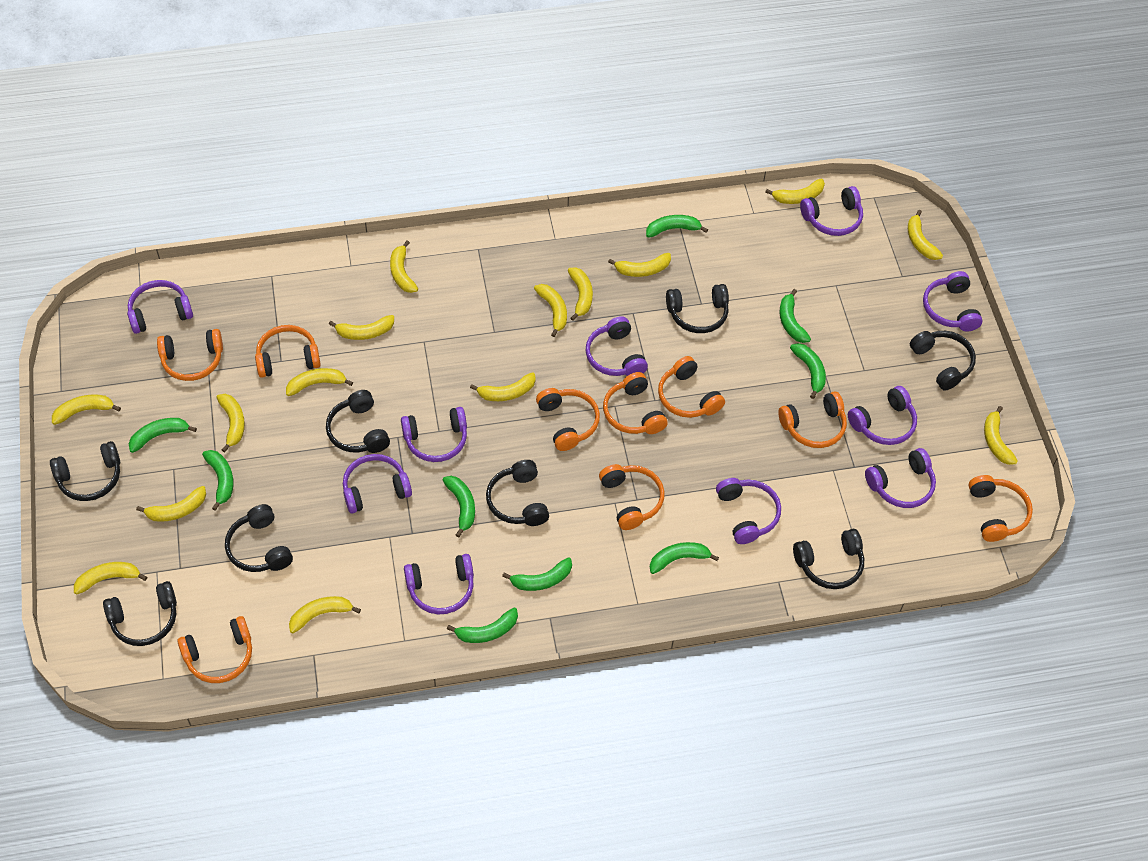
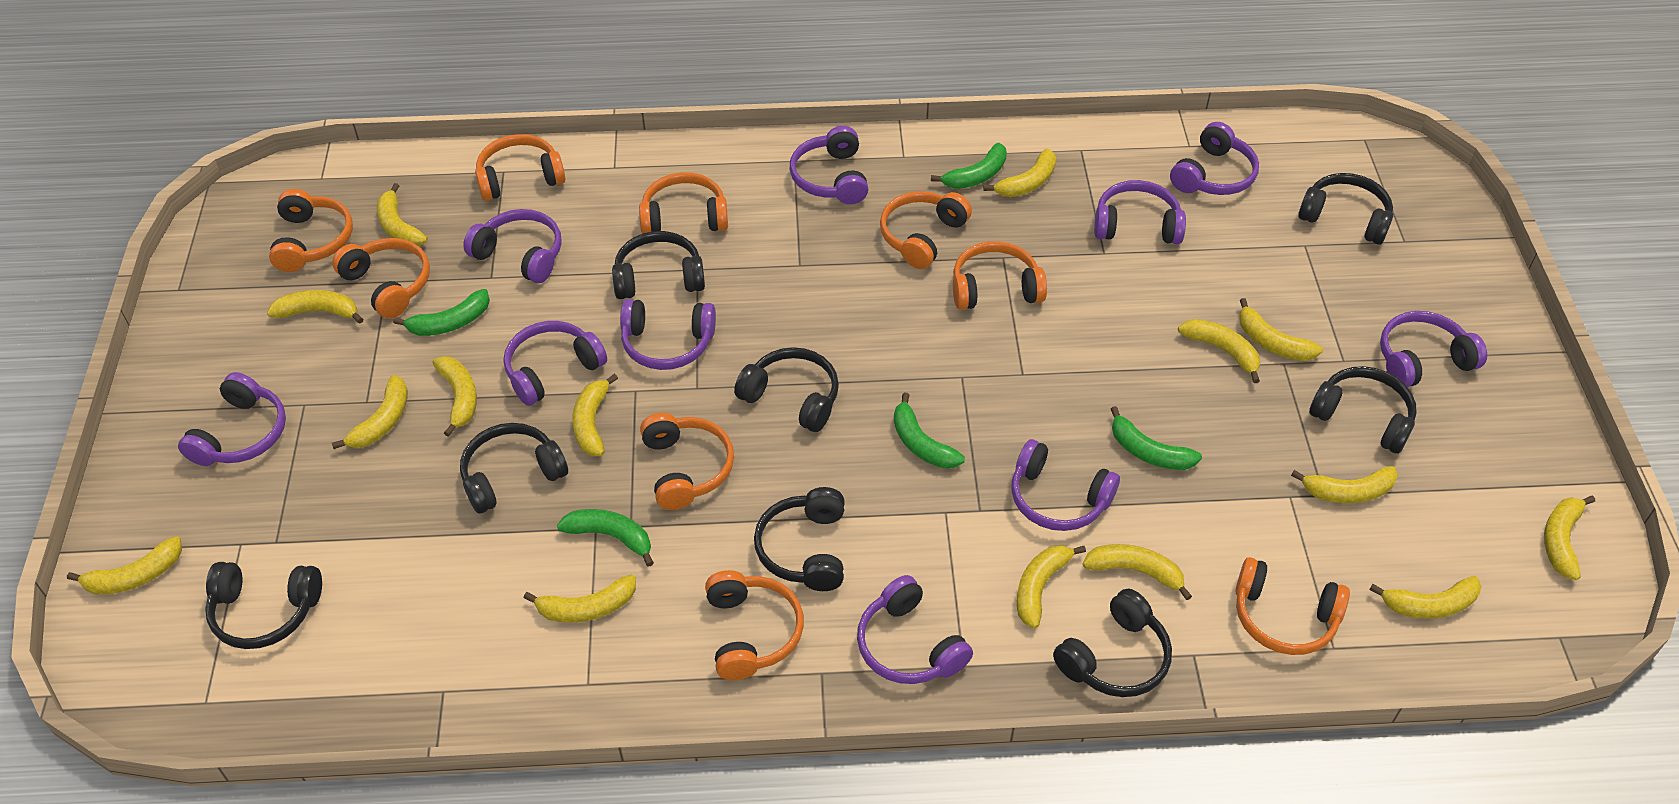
green banana: 9 -> 5

